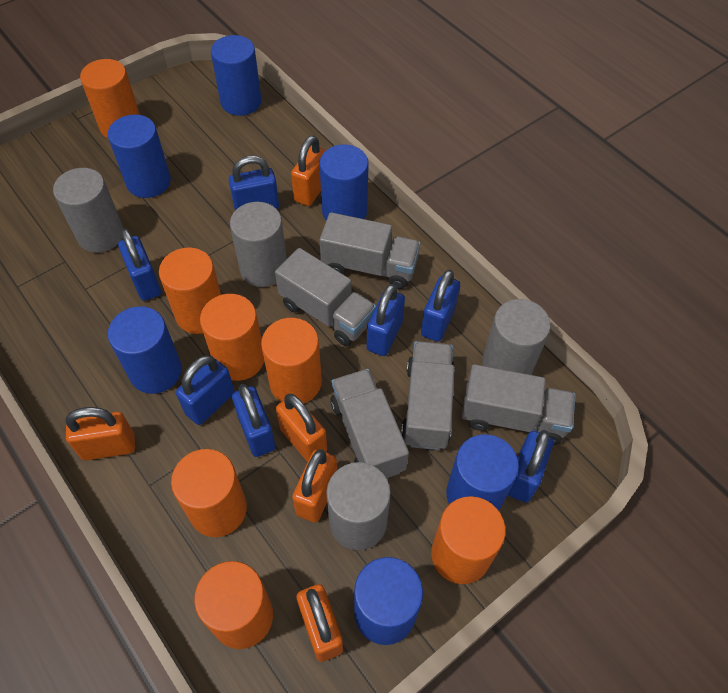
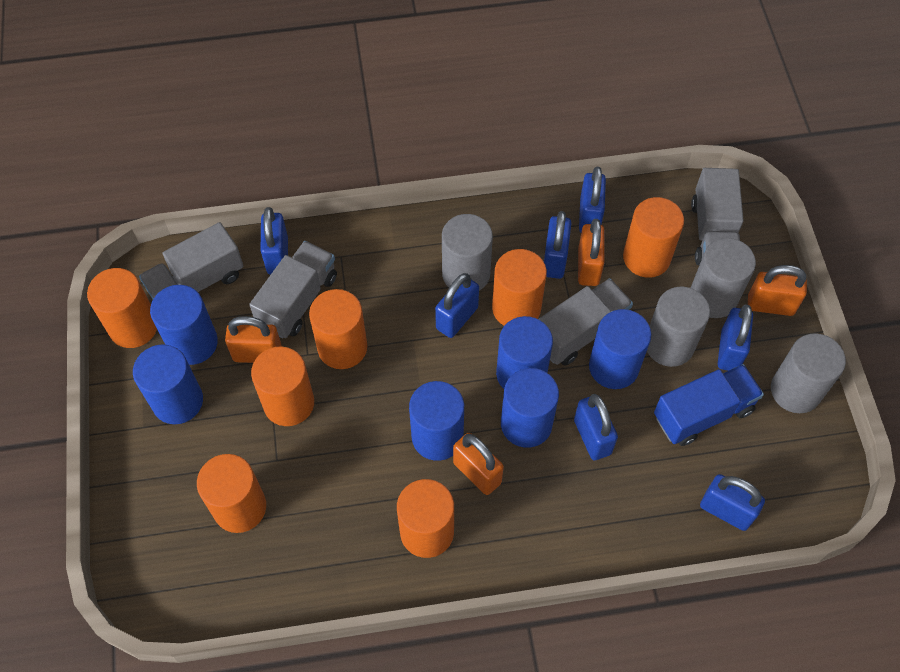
blue truck: 0 -> 1
grey truck: 5 -> 4
orange padlock: 5 -> 4

